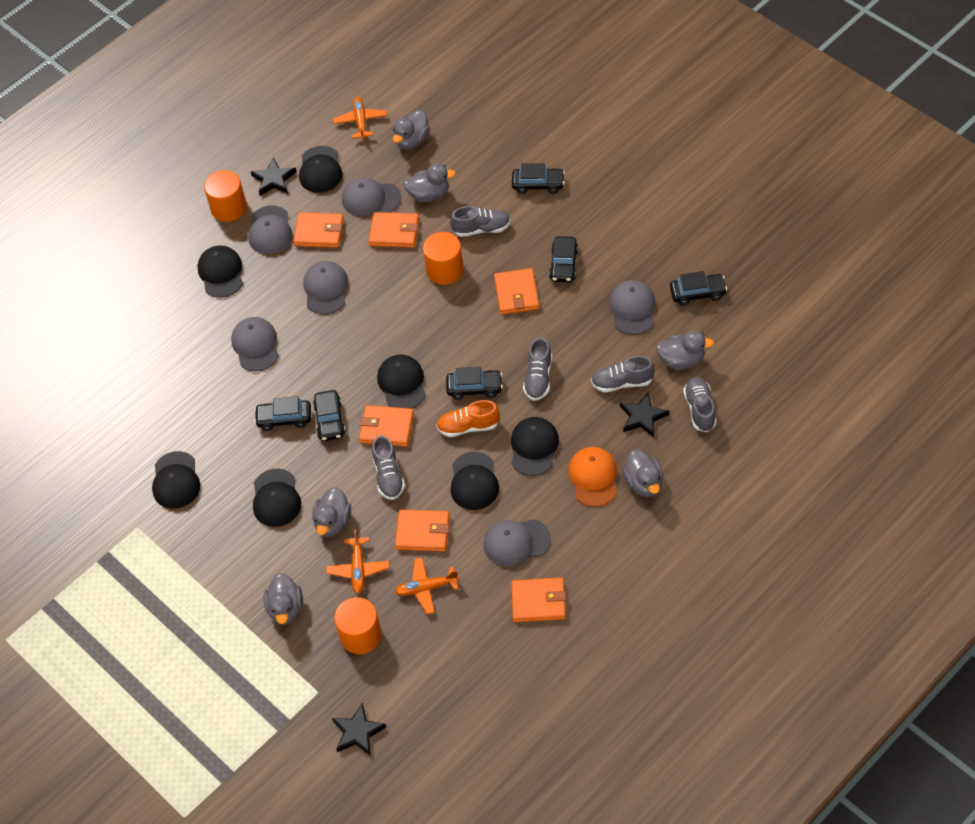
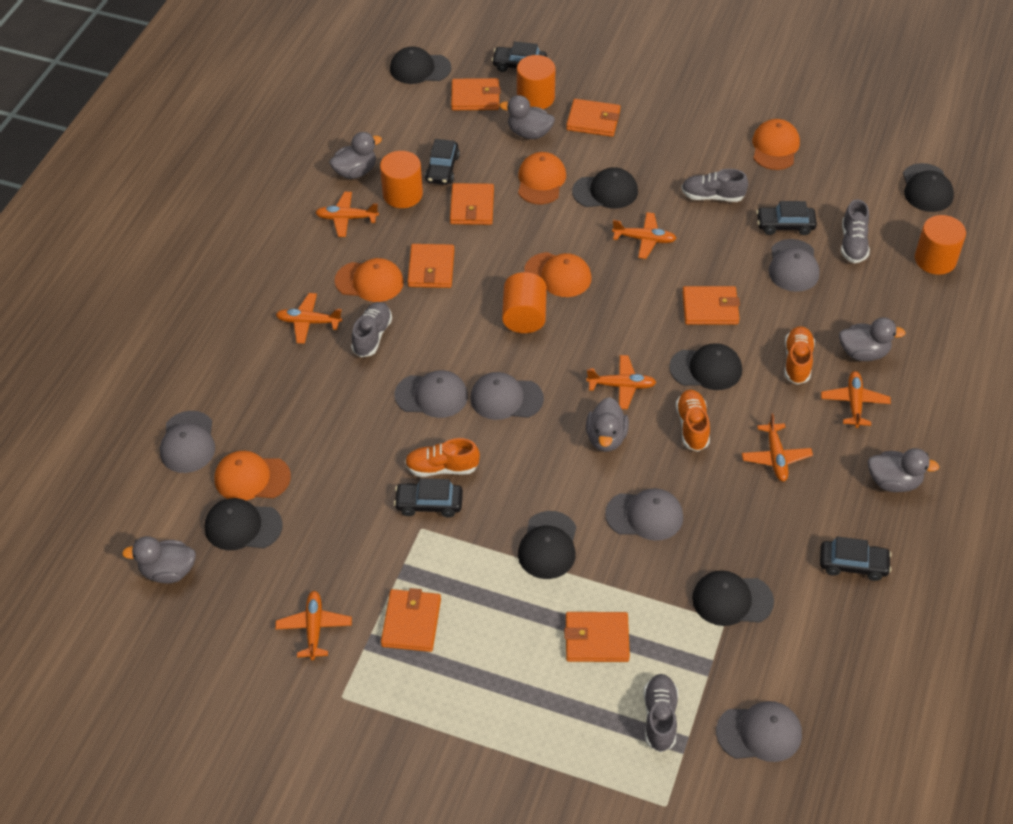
black car: 6 -> 5
black star: 3 -> 0
grey shoe: 5 -> 4
orange cap: 1 -> 5
orange cylinder: 3 -> 4
orange plane: 3 -> 7
orange shoe: 1 -> 3
orange wallet: 6 -> 7

